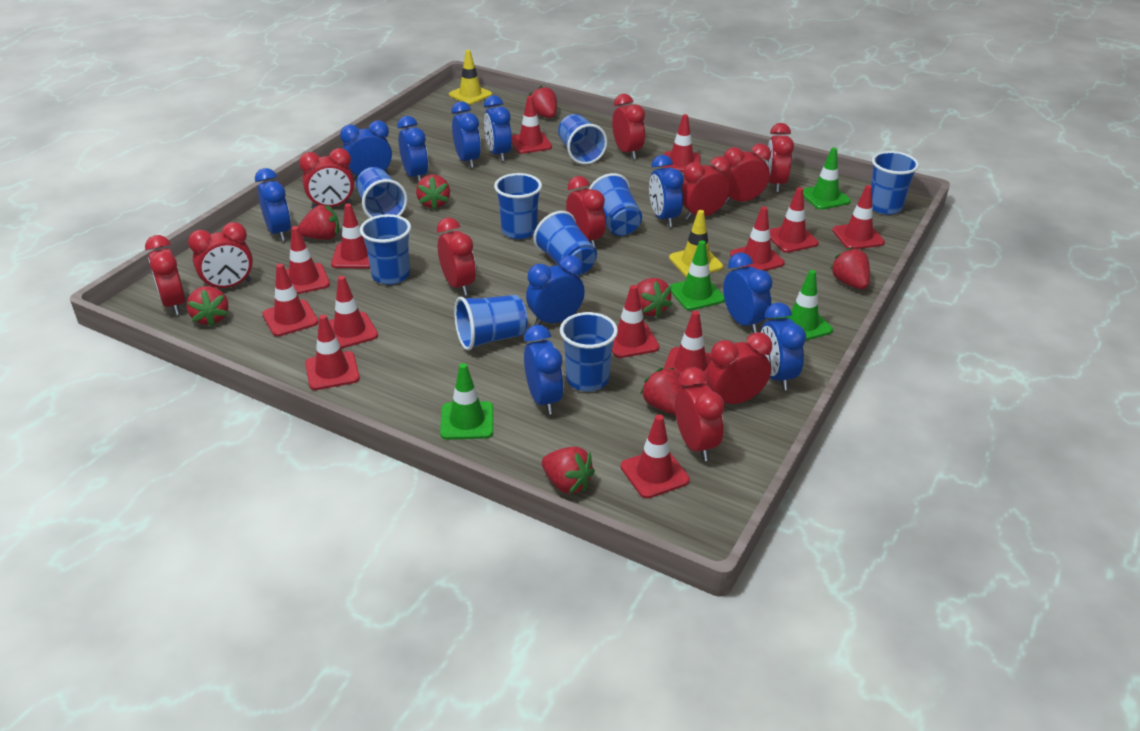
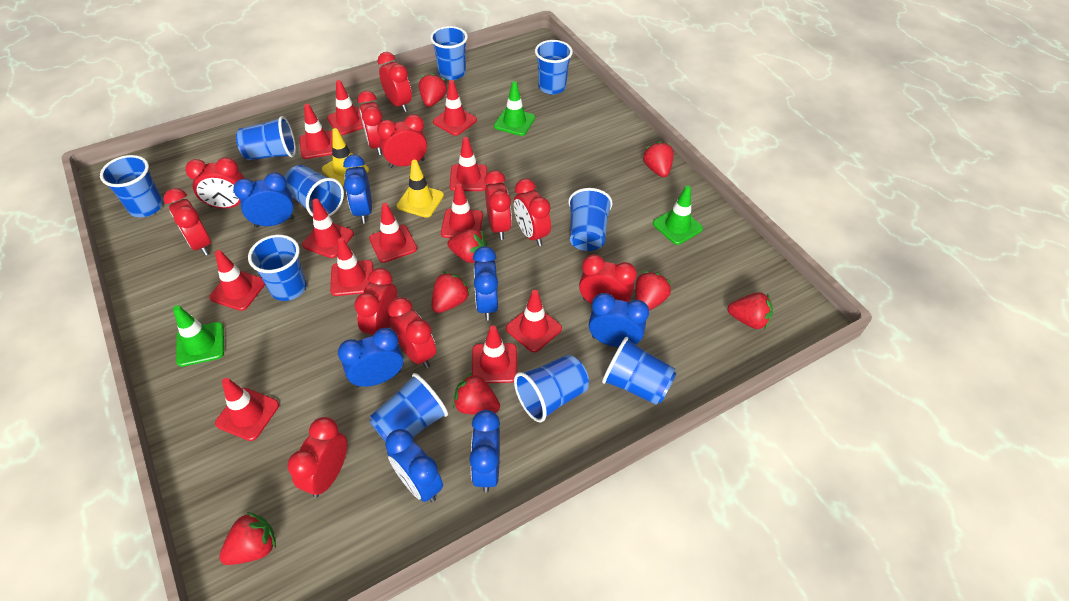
blue clock: 10 -> 7
blue cup: 9 -> 10
green traffic cone: 4 -> 3
red traffic cone: 13 -> 12

